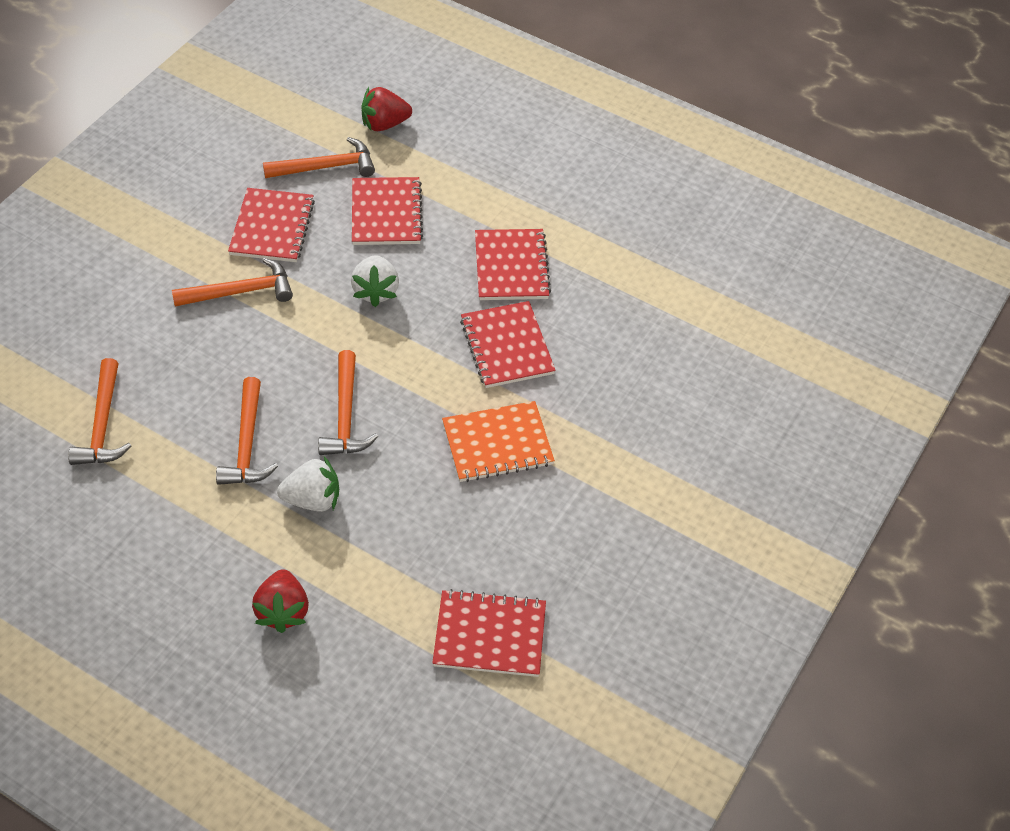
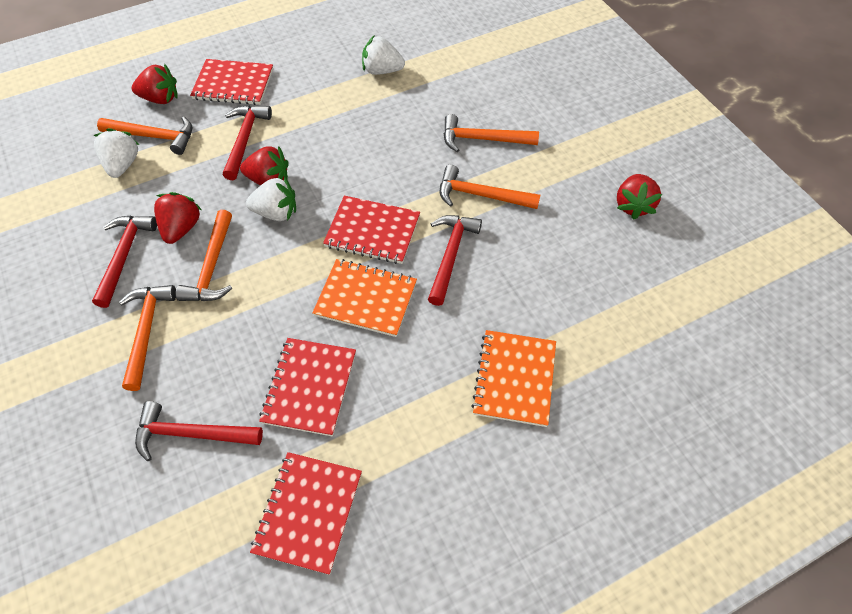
orange notebook: 1 -> 2
red hammer: 0 -> 4
red notebook: 5 -> 4
red strawberry: 2 -> 4
white strawberry: 2 -> 3

